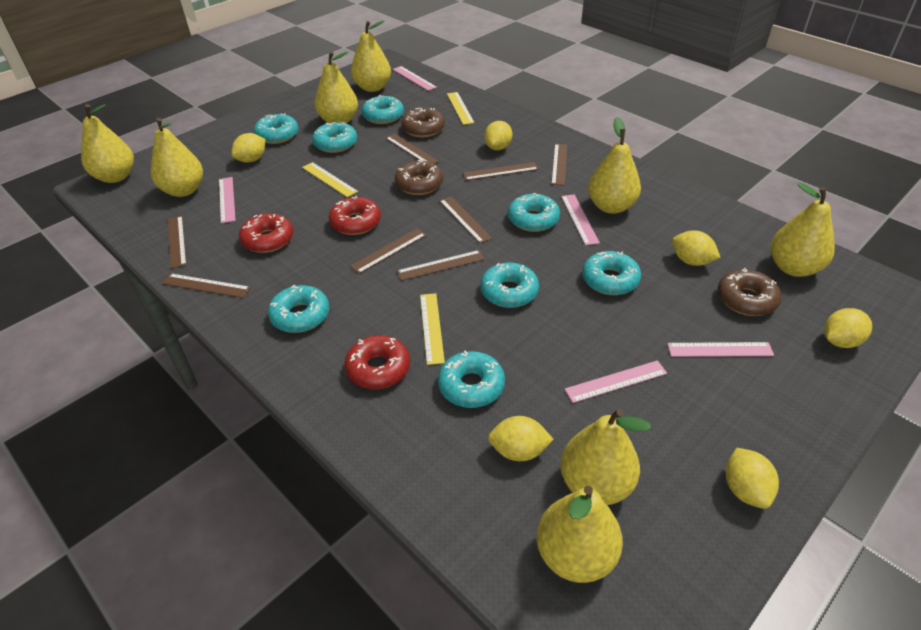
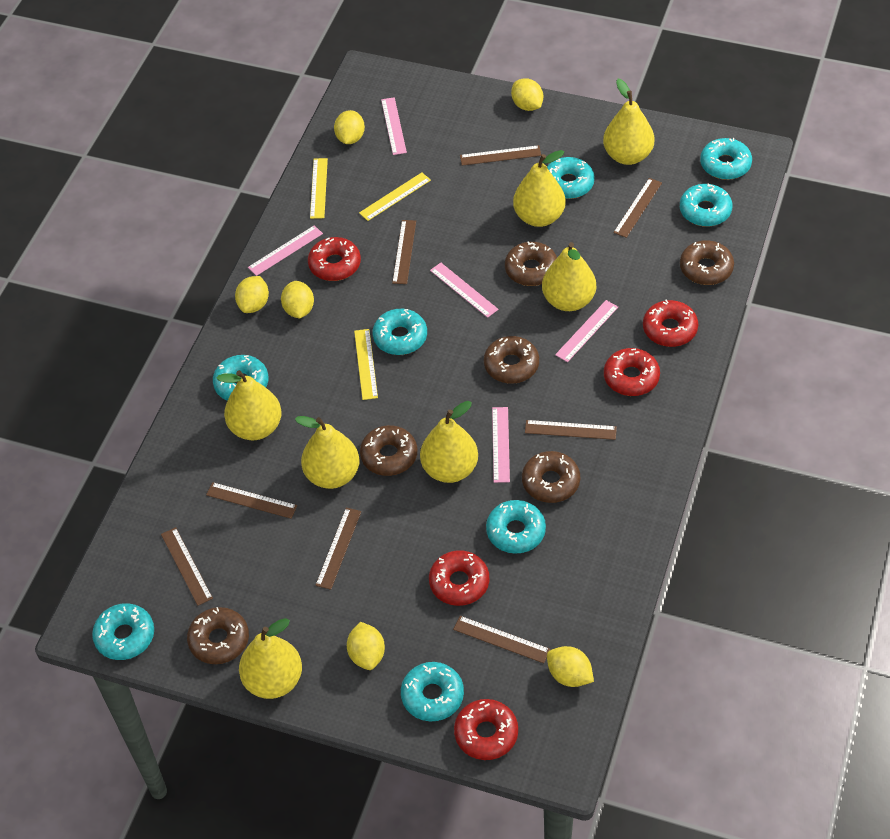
brown donut: 3 -> 6
red donut: 3 -> 5
yellow pear: 8 -> 7

